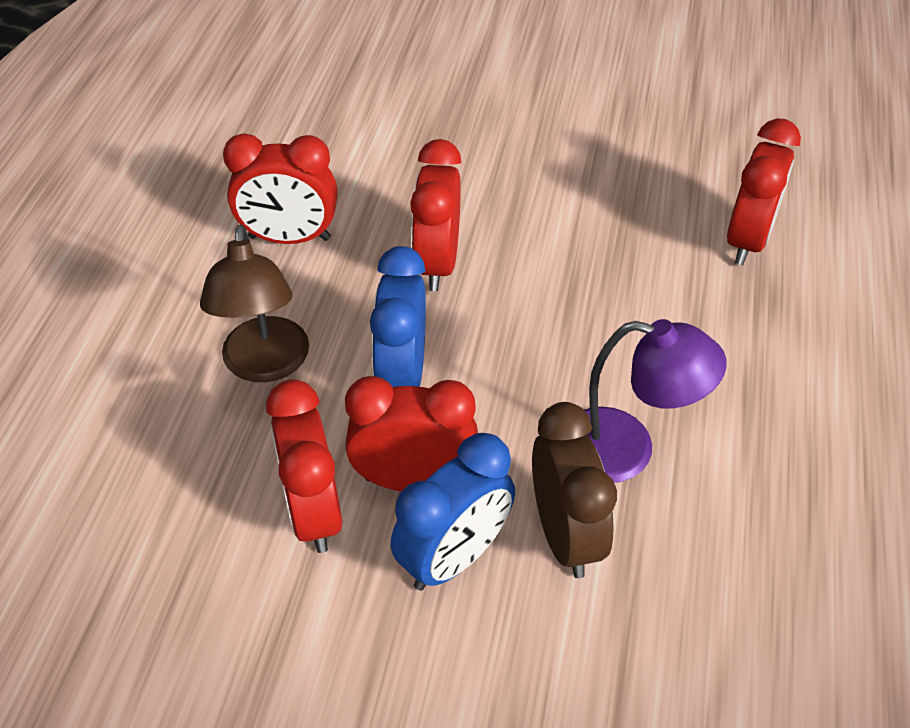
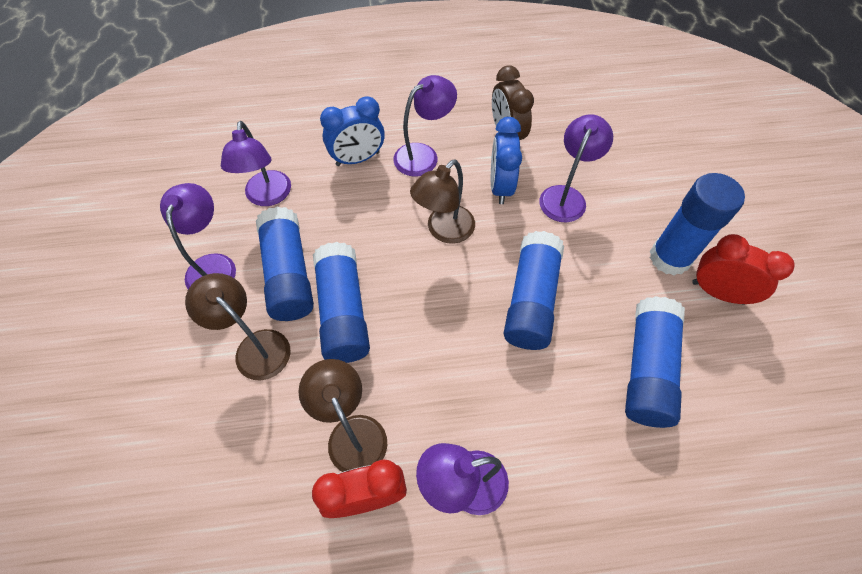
blue glue stick: 0 -> 5
brown lamp: 1 -> 3
purple lamp: 1 -> 5
red clock: 5 -> 2

